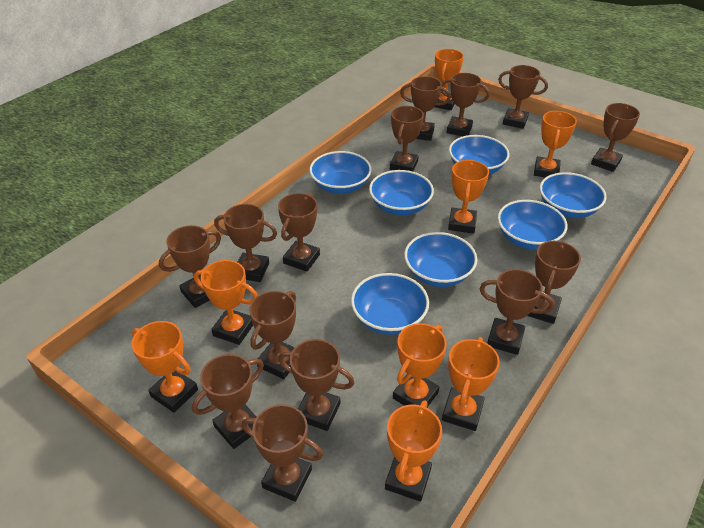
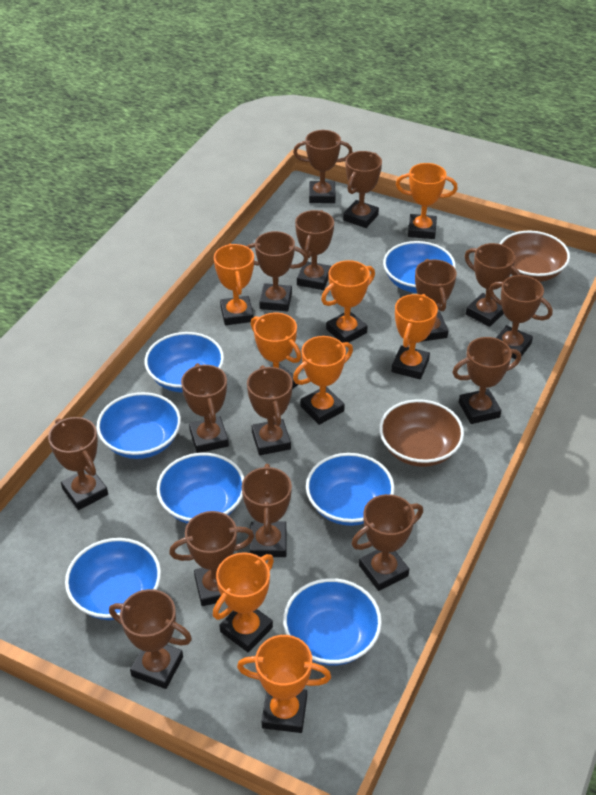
brown bowl: 0 -> 2
brown trophy: 14 -> 15

